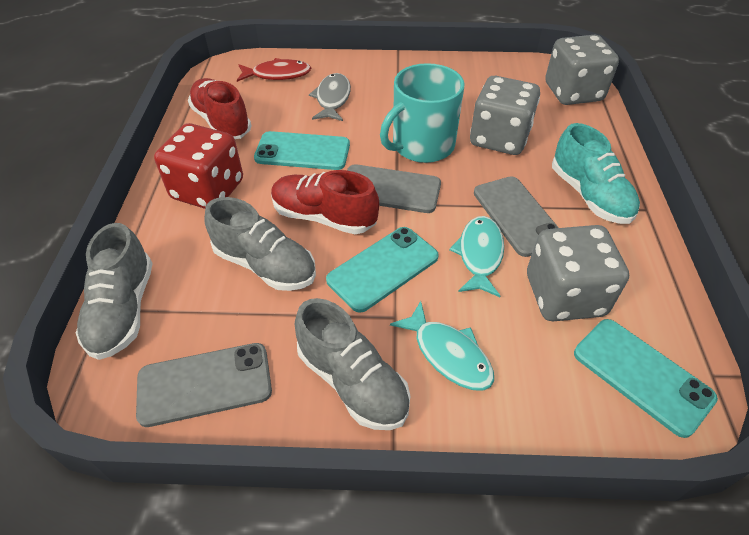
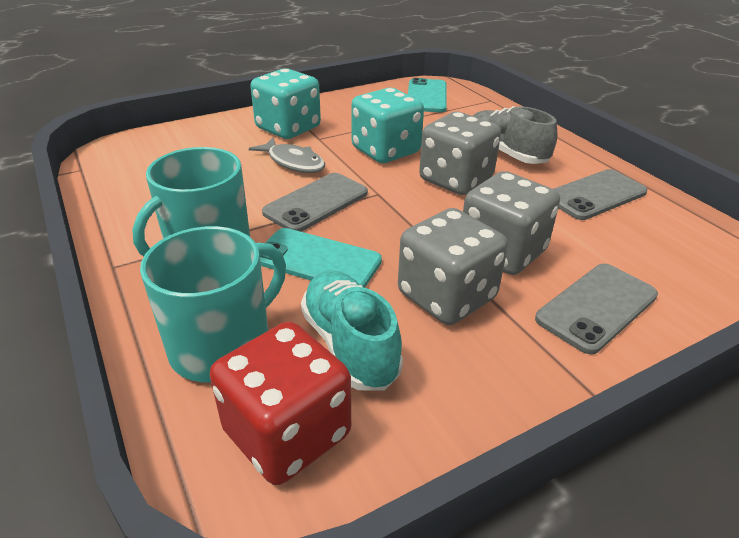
grey shoe: 3 -> 1
red fish: 1 -> 0
red shoe: 2 -> 0
turquoise dice: 0 -> 2
turquoise fish: 2 -> 0
turquoise mug: 1 -> 2
turquoise phone: 3 -> 2

